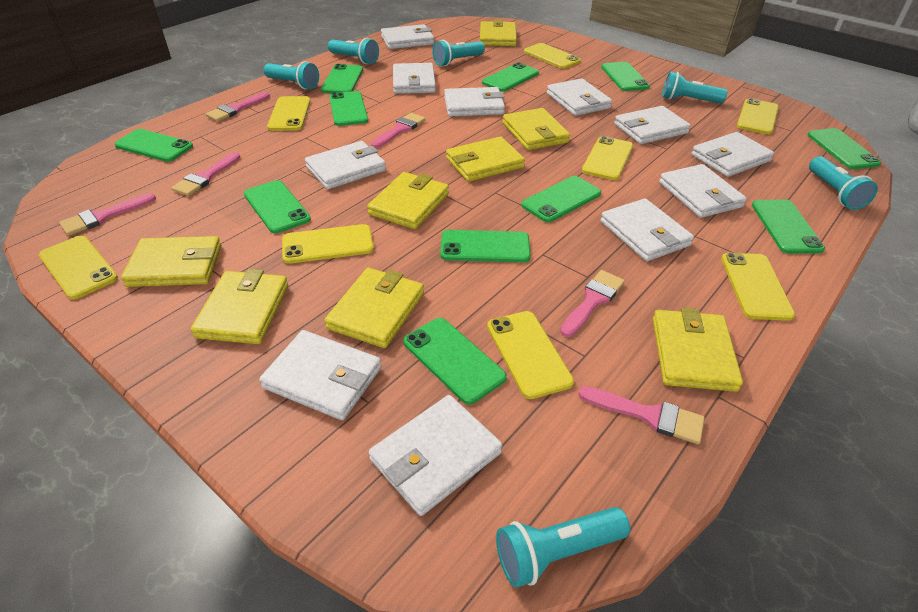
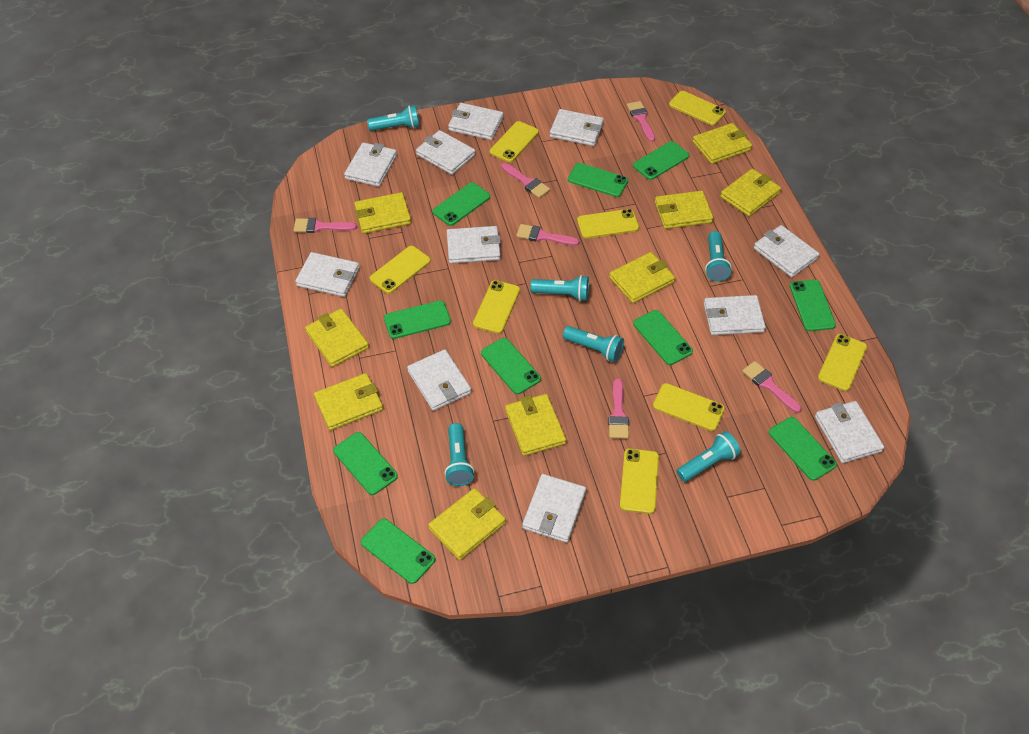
green phone: 11 -> 10
yellow wallet: 8 -> 9

